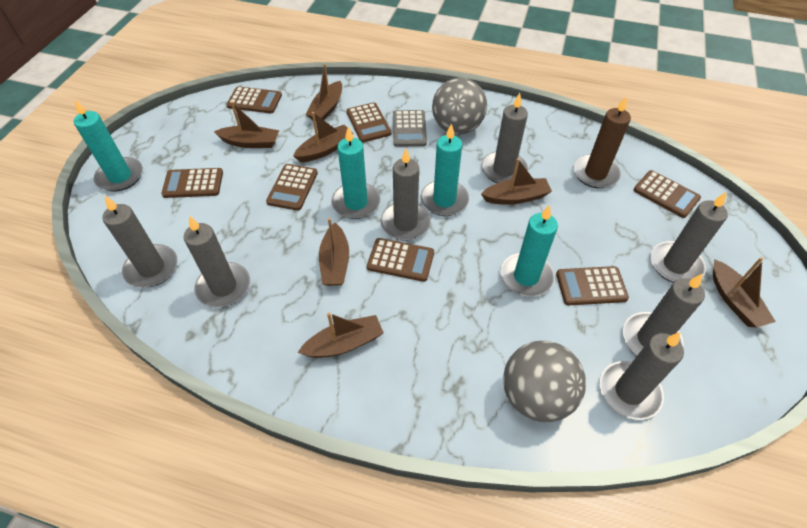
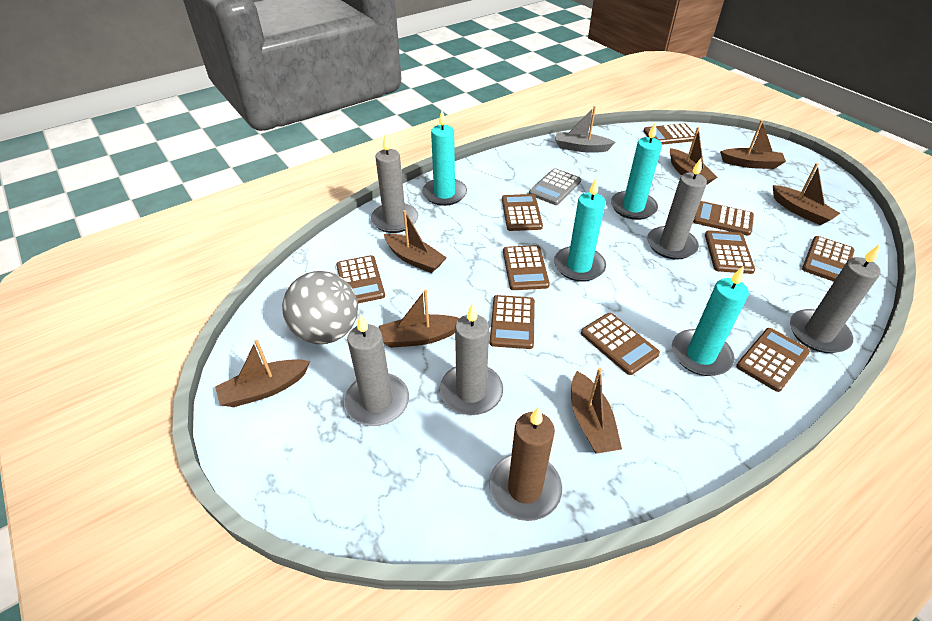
brown calculator: 7 -> 10
grey ball: 2 -> 1
grey boat: 0 -> 1
grey candle: 7 -> 5

